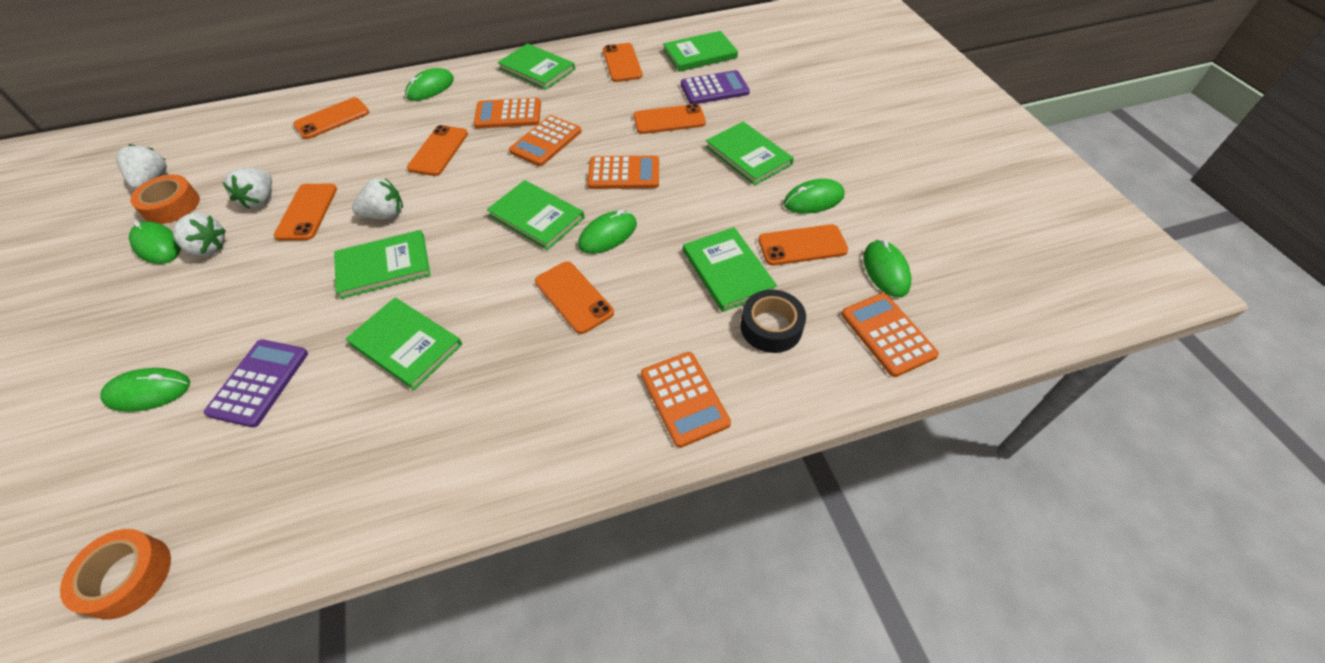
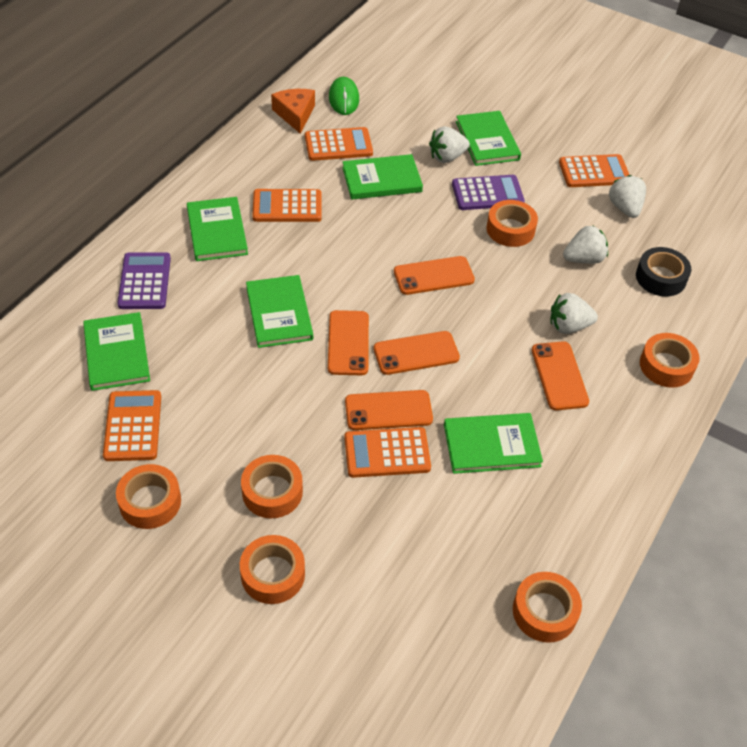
green book: 7 -> 6
green mouse: 6 -> 1
orange cheese: 0 -> 1
orange phone: 7 -> 5
orange tape: 2 -> 6

